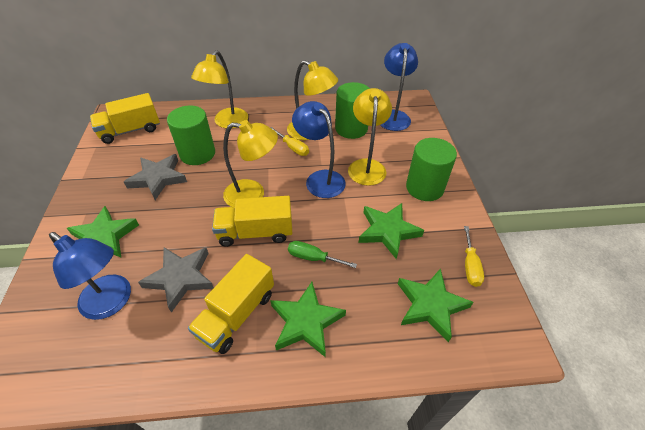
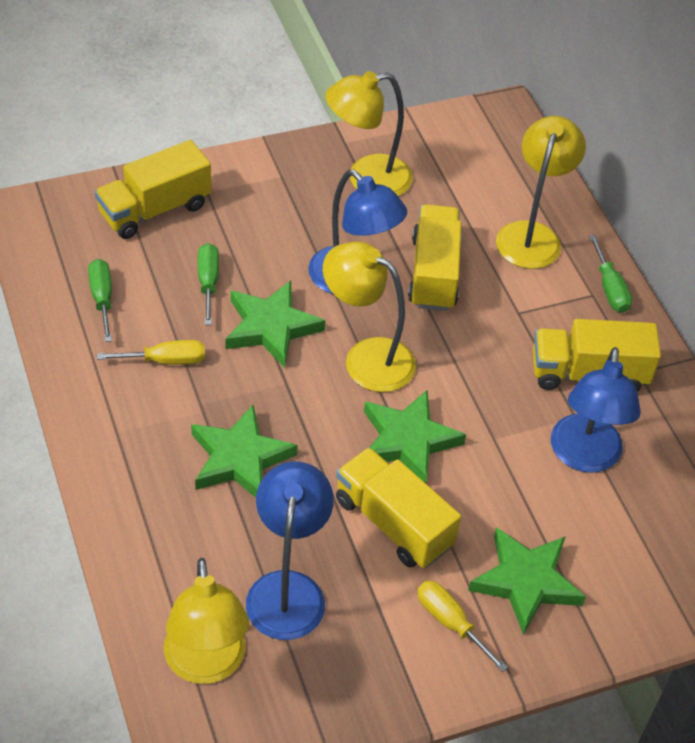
green cylinder: 3 -> 0
green screwdriver: 1 -> 3
grey star: 2 -> 0
yellow truck: 3 -> 4

